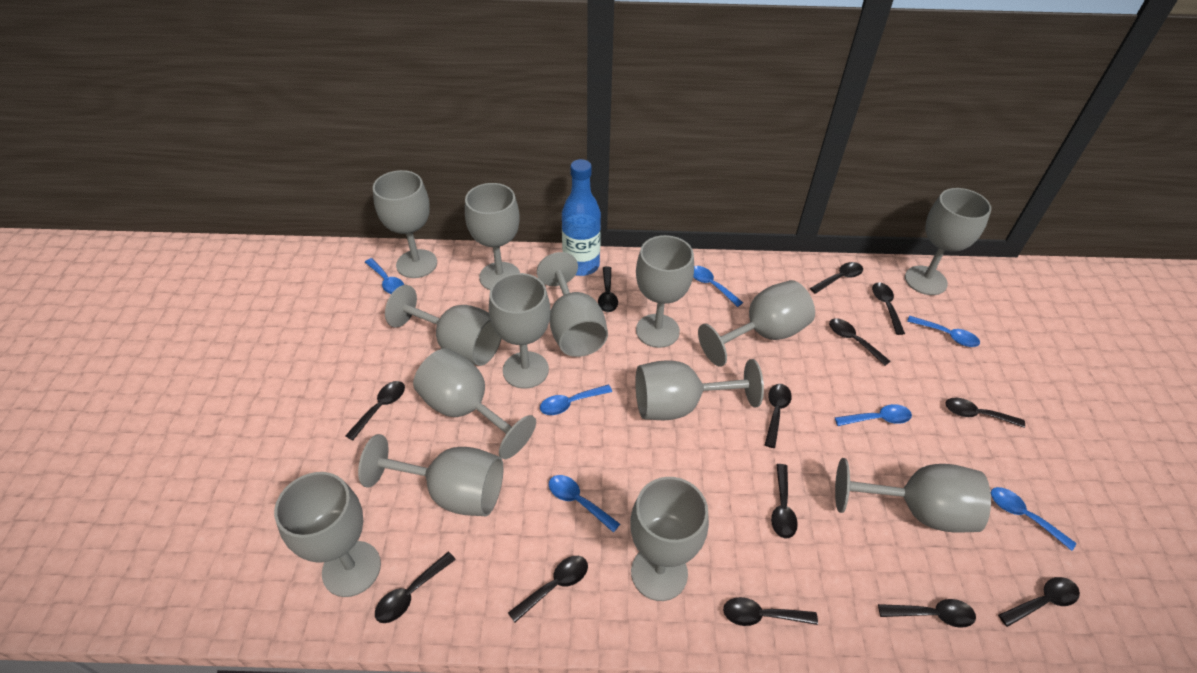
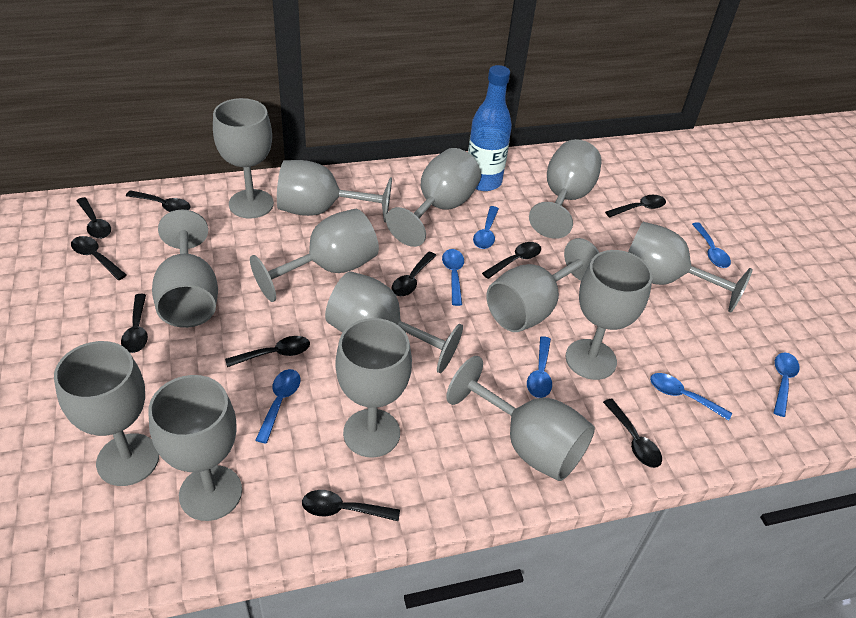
black spoon: 13 -> 10

